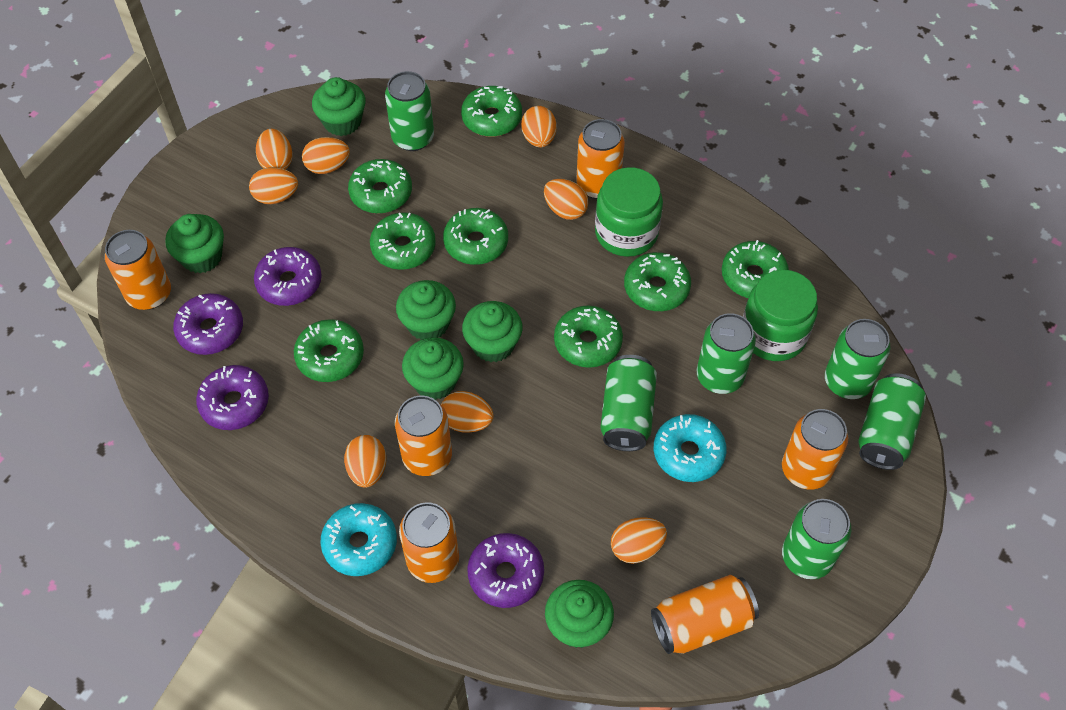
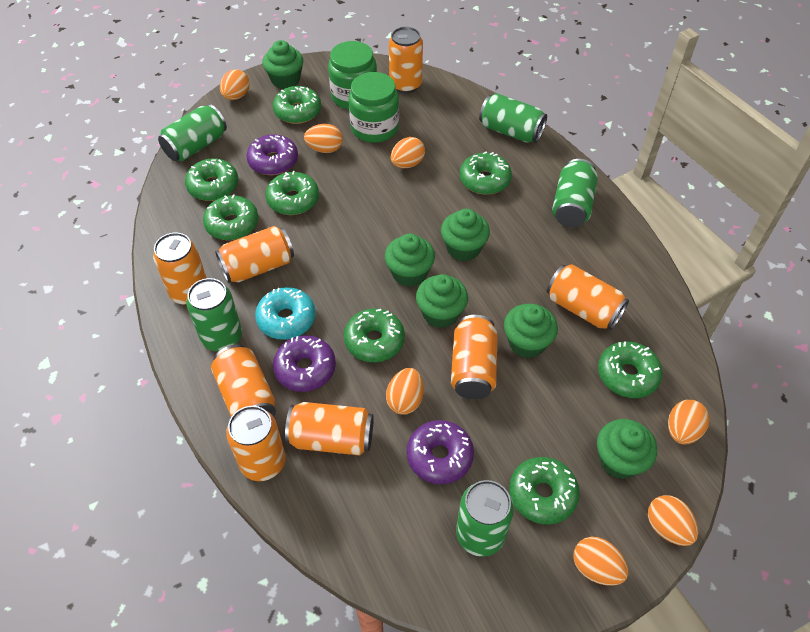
green can: 6 -> 5
orange can: 6 -> 8
orange egg: 8 -> 7
purple donut: 4 -> 3
turquoise donut: 2 -> 1

